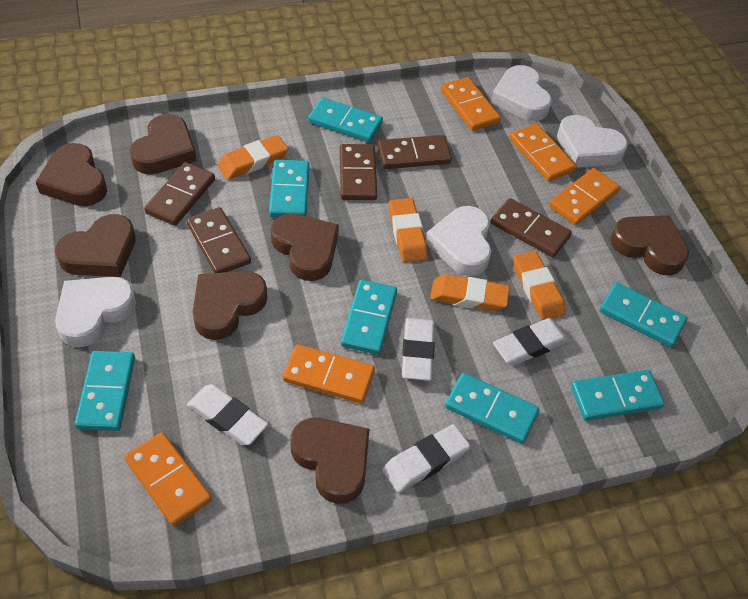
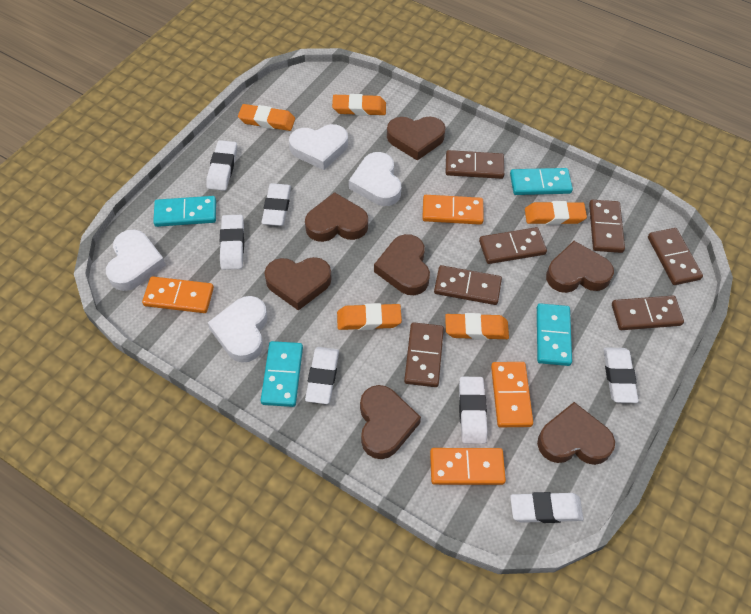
brown domino: 5 -> 7
orange domino: 5 -> 4
orange eraser: 4 -> 5
turquoise domino: 7 -> 4
white eraser: 4 -> 7

